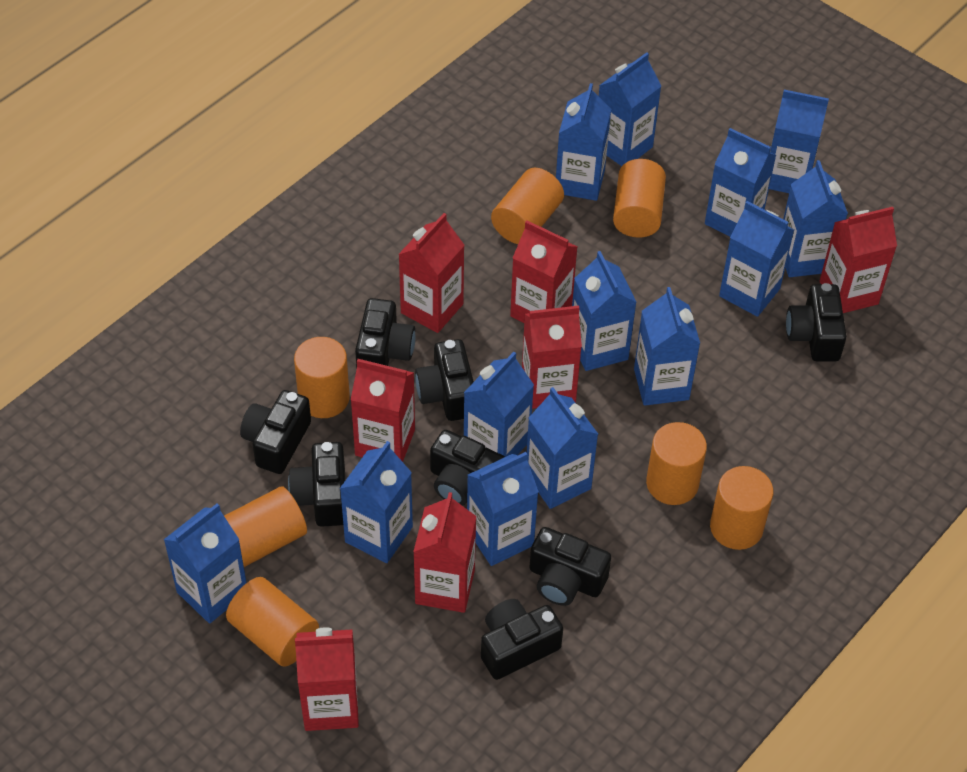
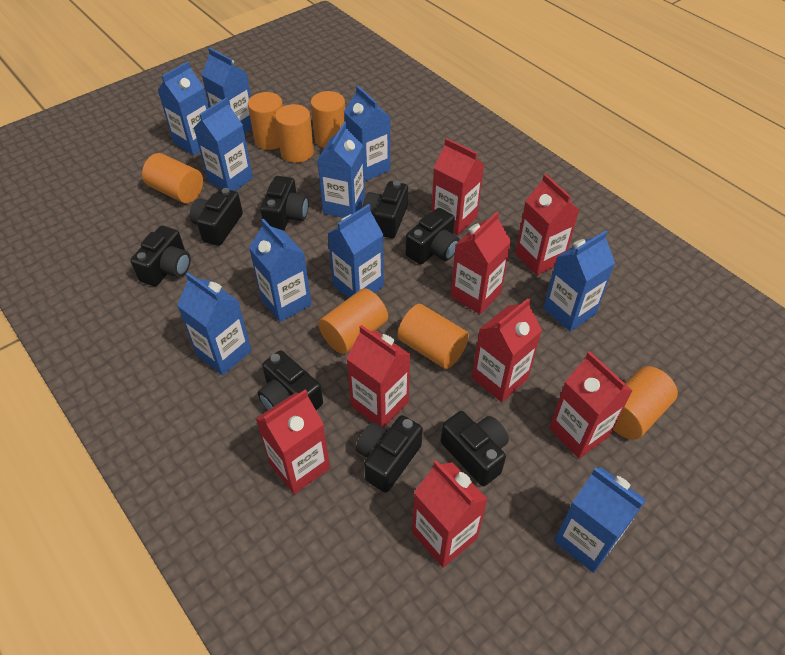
blue carton: 13 -> 10
red carton: 7 -> 8

